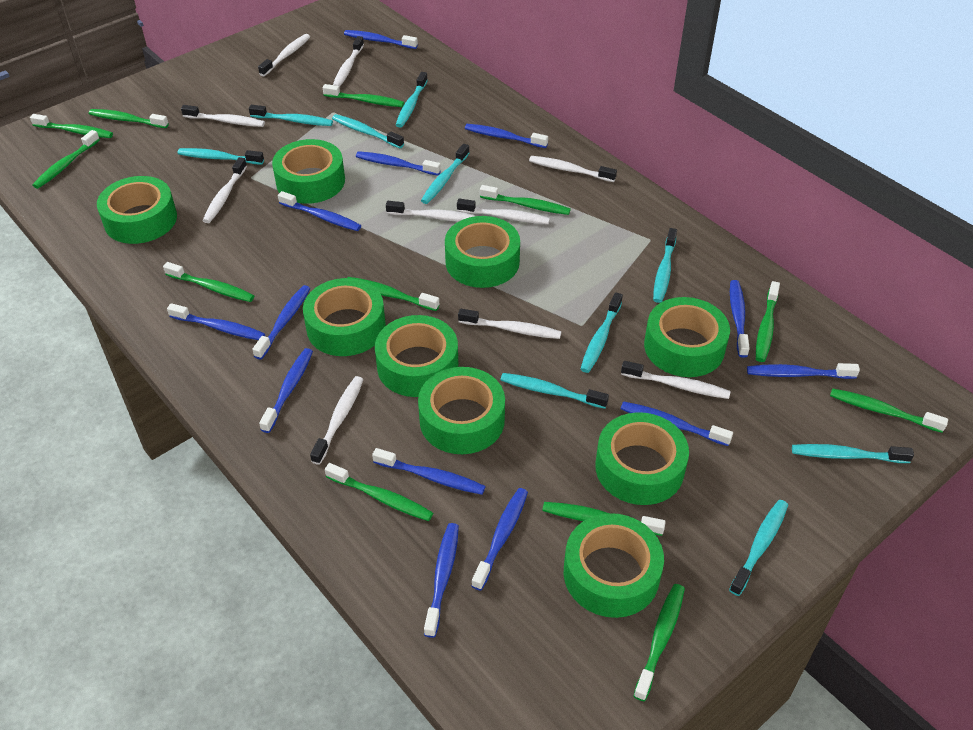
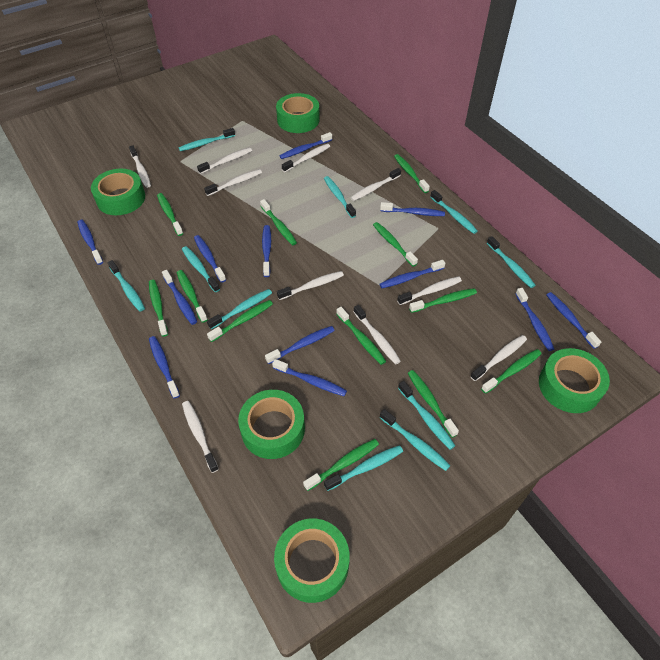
blue toothbrush: 13 -> 12
green tape: 9 -> 5

